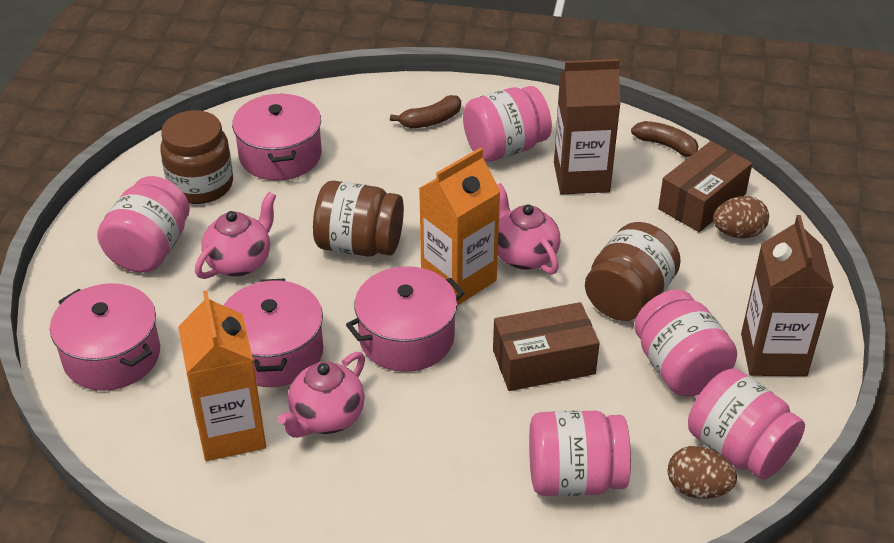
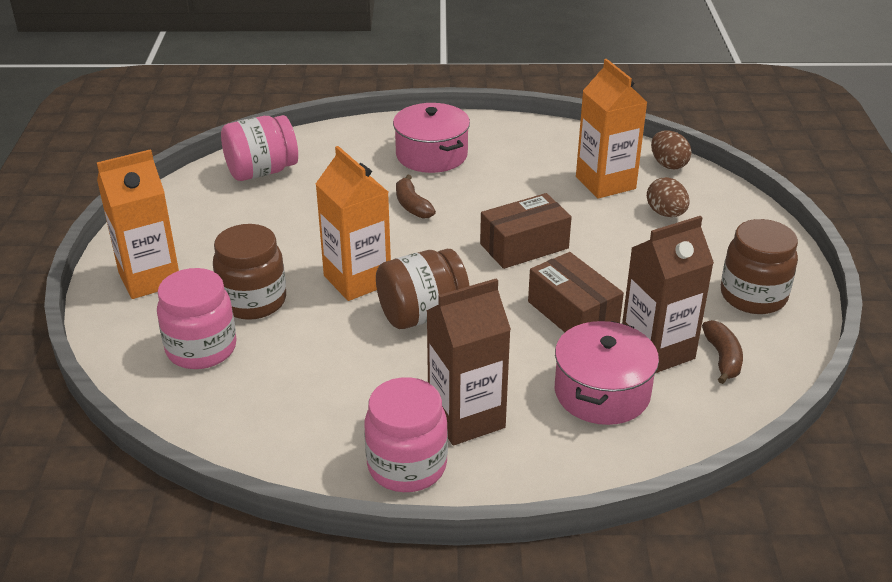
orange carton: 2 -> 3
pink jar: 5 -> 3
pink pot: 4 -> 2
pink teapot: 3 -> 0

